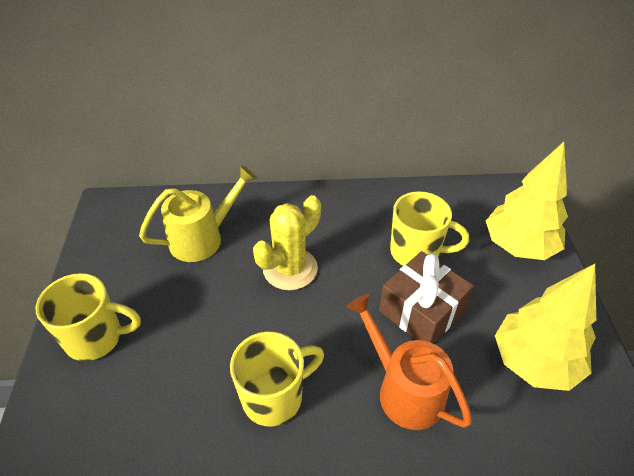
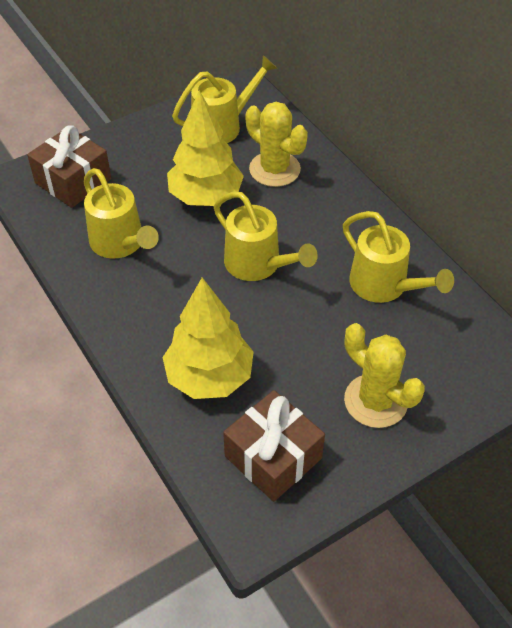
brown gift: 1 -> 2
orange watering can: 1 -> 0
yellow cactus: 1 -> 2
yellow mug: 3 -> 0
yellow watering can: 1 -> 4

